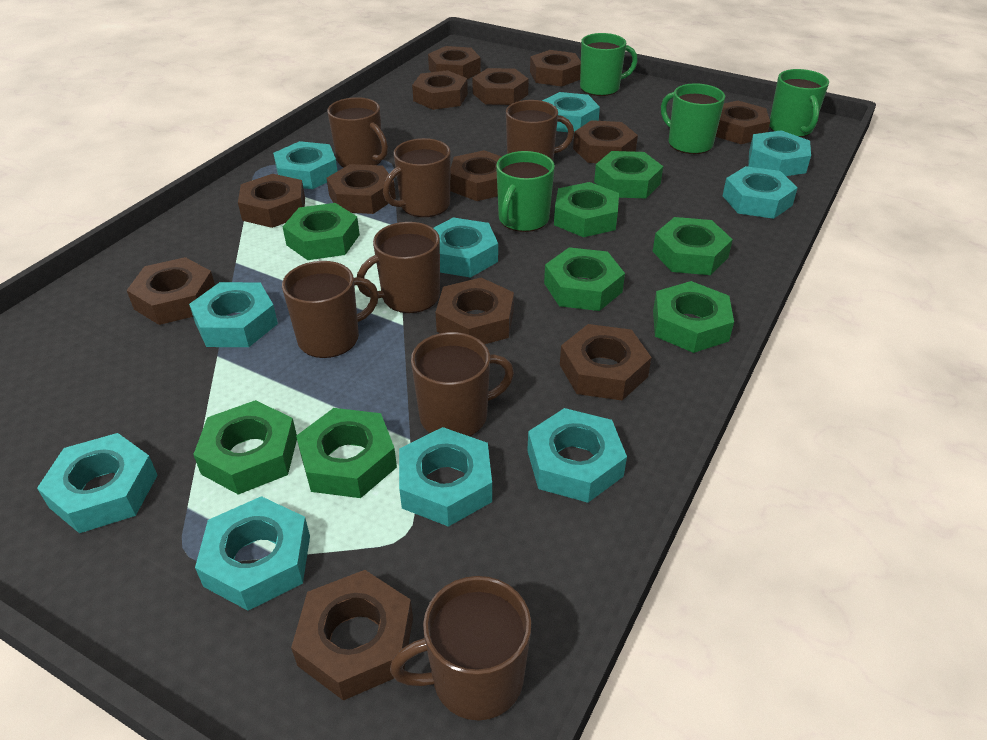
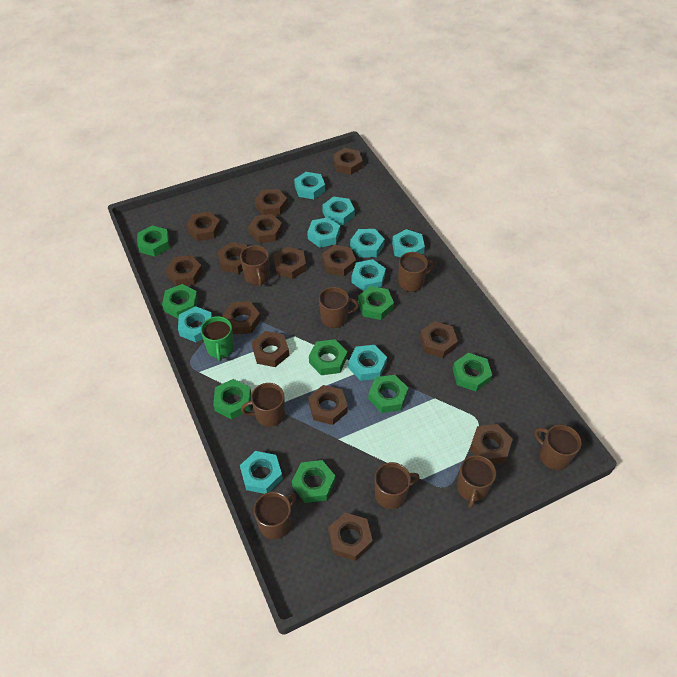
brown mug: 7 -> 8
brown nut: 13 -> 14
green mug: 4 -> 1
turquoise nut: 10 -> 9

